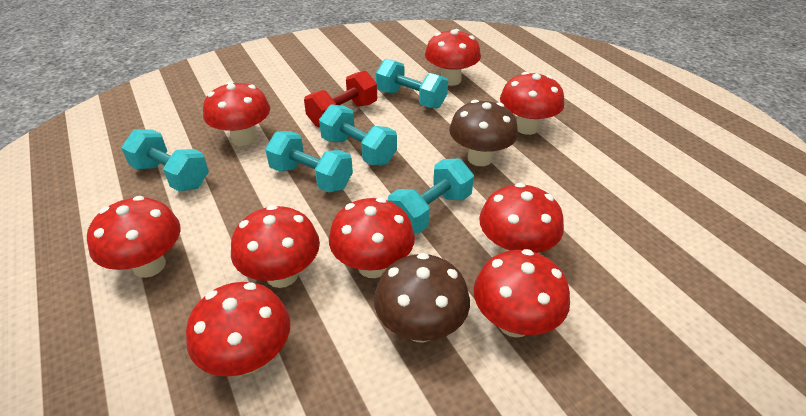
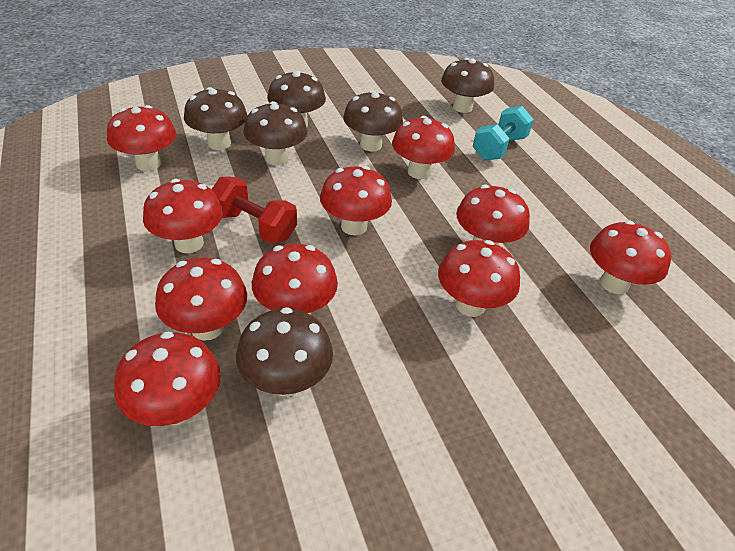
brown mushroom: 2 -> 6
red mushroom: 9 -> 10
turquoise dumbbell: 5 -> 1

